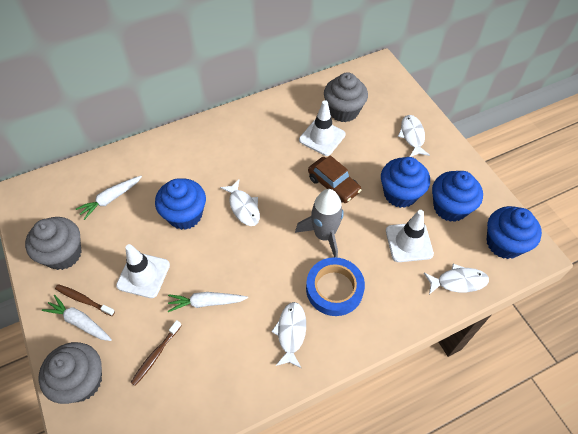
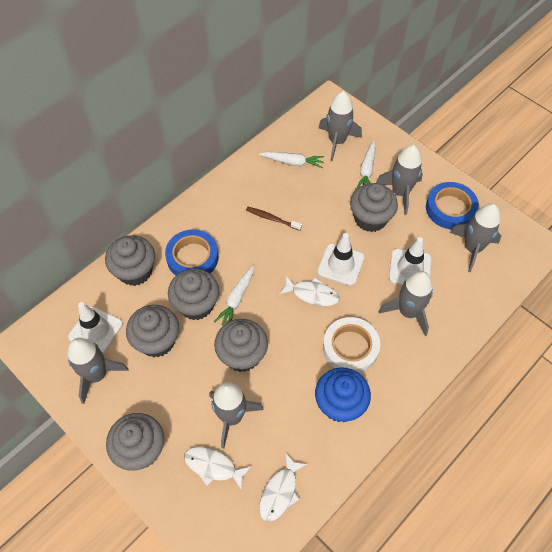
blue cupcake: 4 -> 1
blue tape: 1 -> 2
brown car: 1 -> 0
brown toothbrush: 2 -> 1
grey cupcake: 3 -> 6
grey rocket: 1 -> 6
white fish: 4 -> 3
white tape: 0 -> 1

